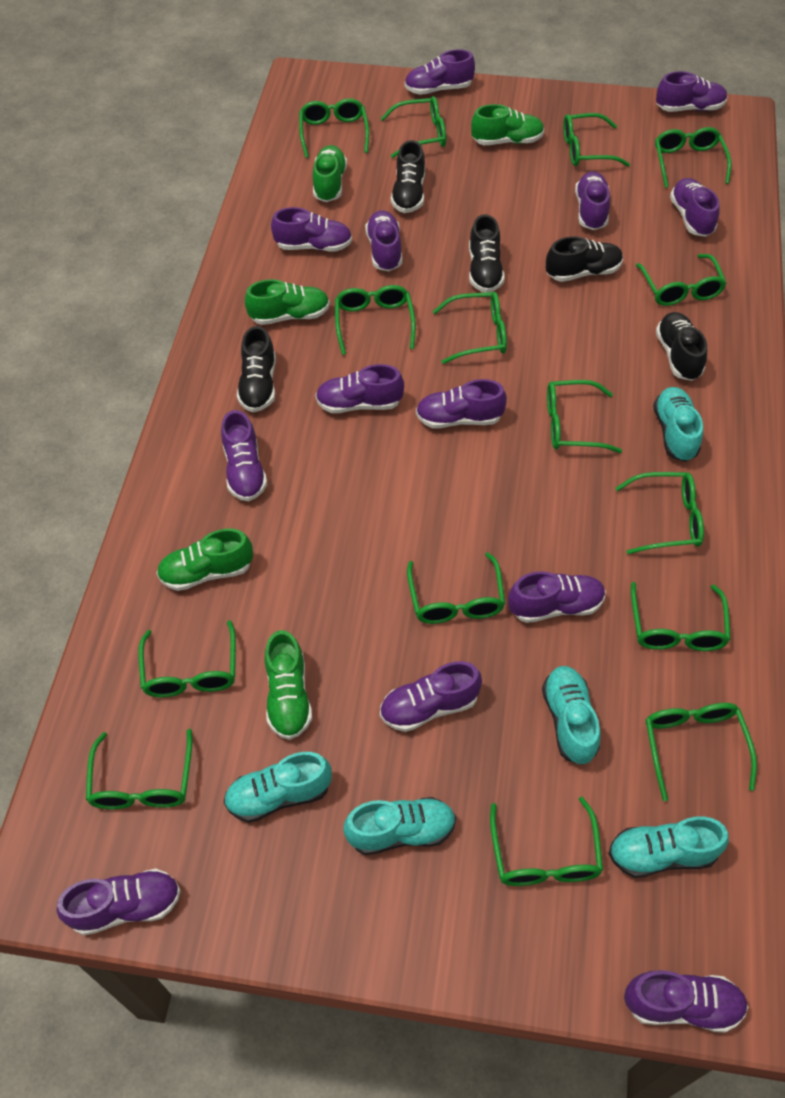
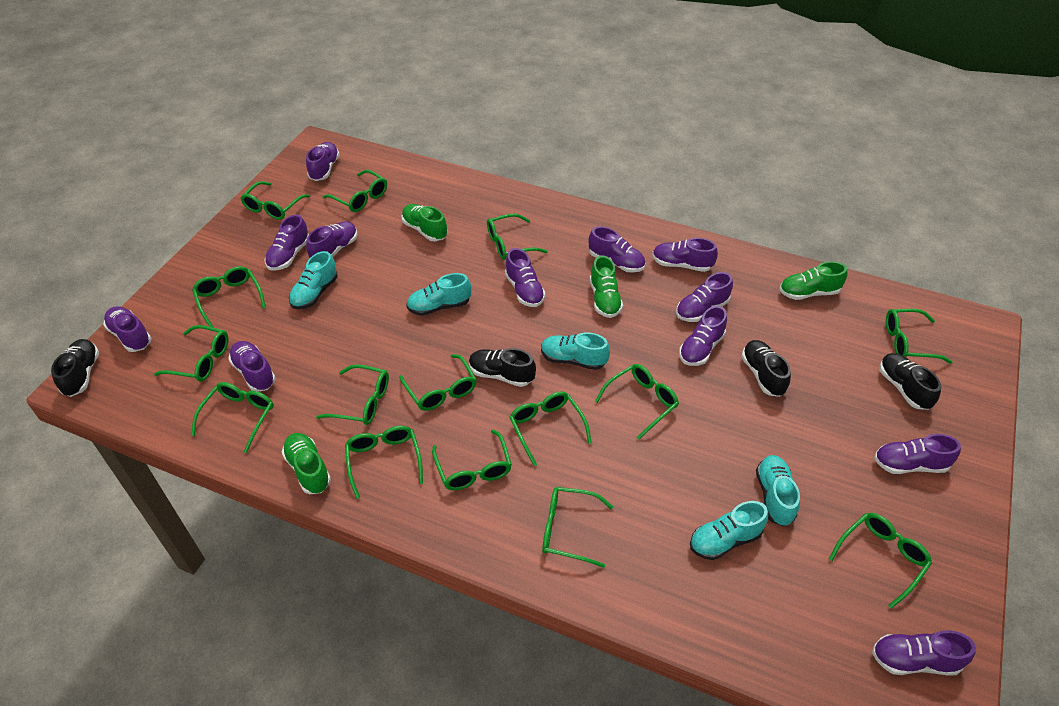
black shoe: 5 -> 4
green shoe: 5 -> 4
purple shoe: 13 -> 12

